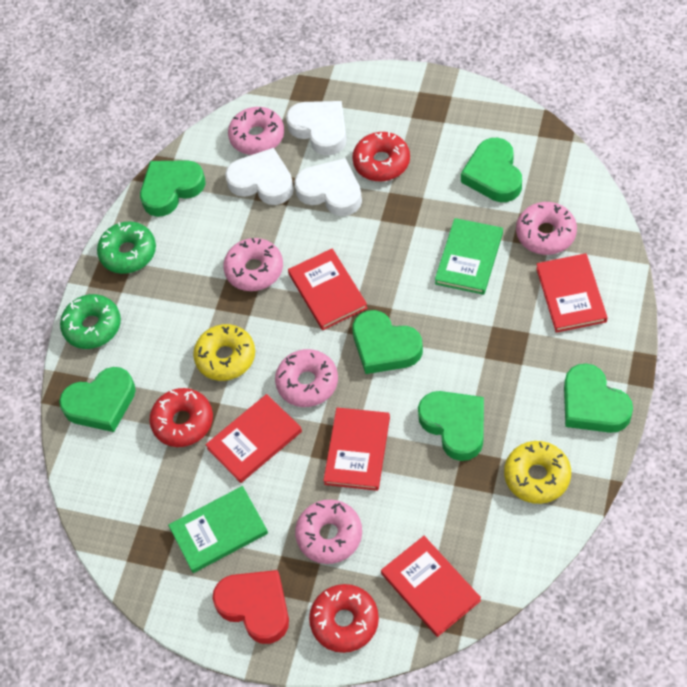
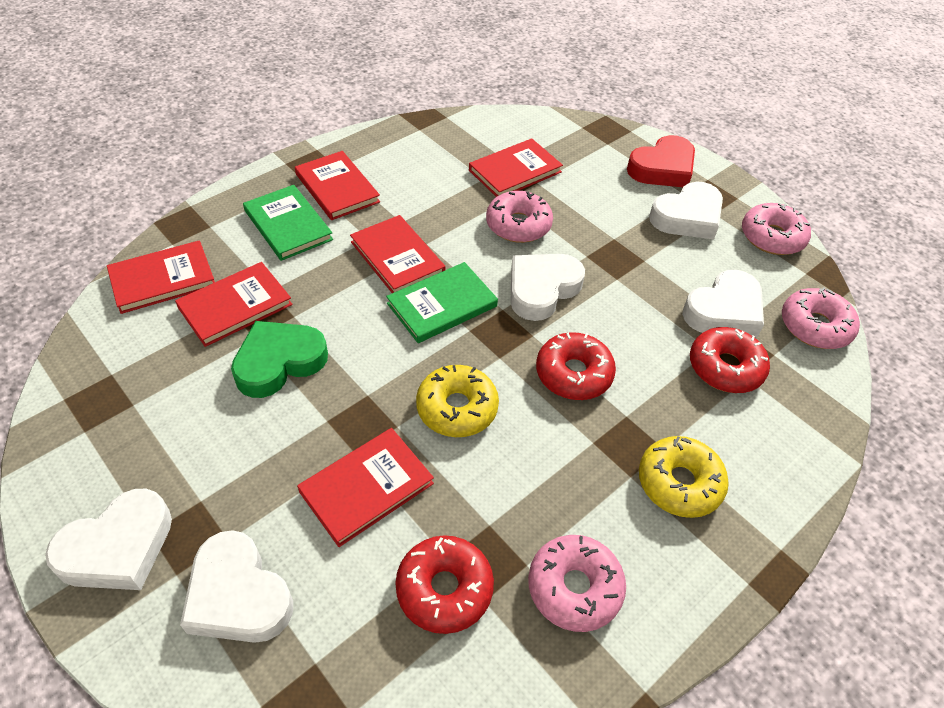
green donut: 2 -> 0
green heart: 6 -> 1
pink donut: 5 -> 4
red book: 5 -> 6
white heart: 3 -> 5

